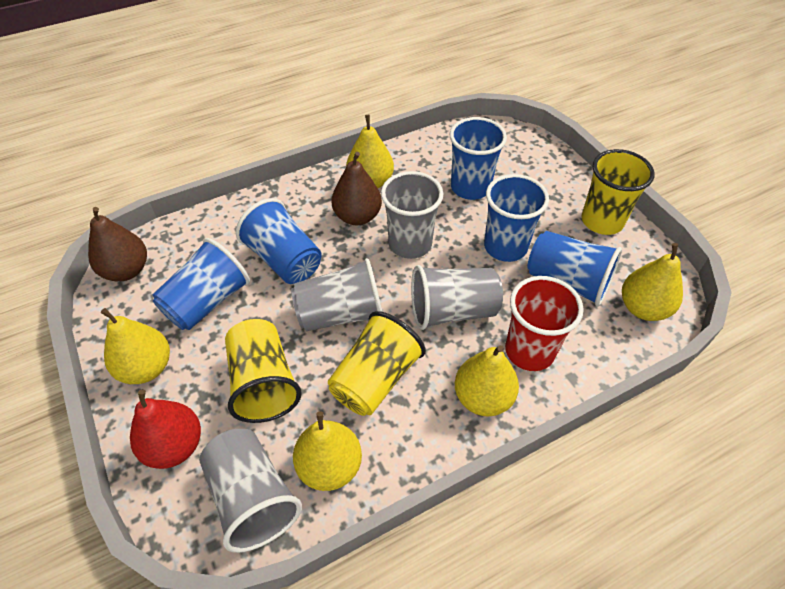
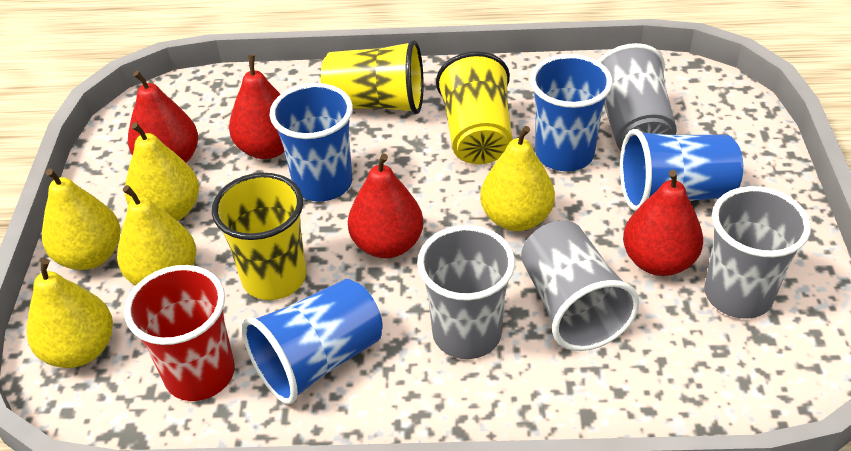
blue cup: 5 -> 4
brown pear: 2 -> 0
red pear: 1 -> 4

